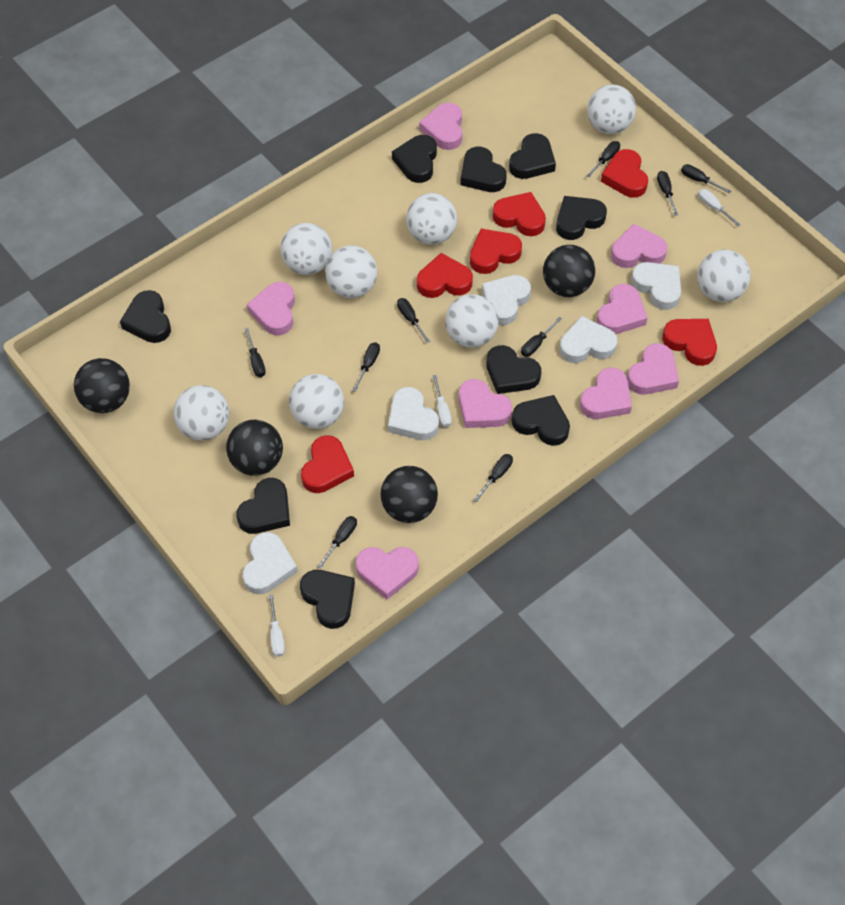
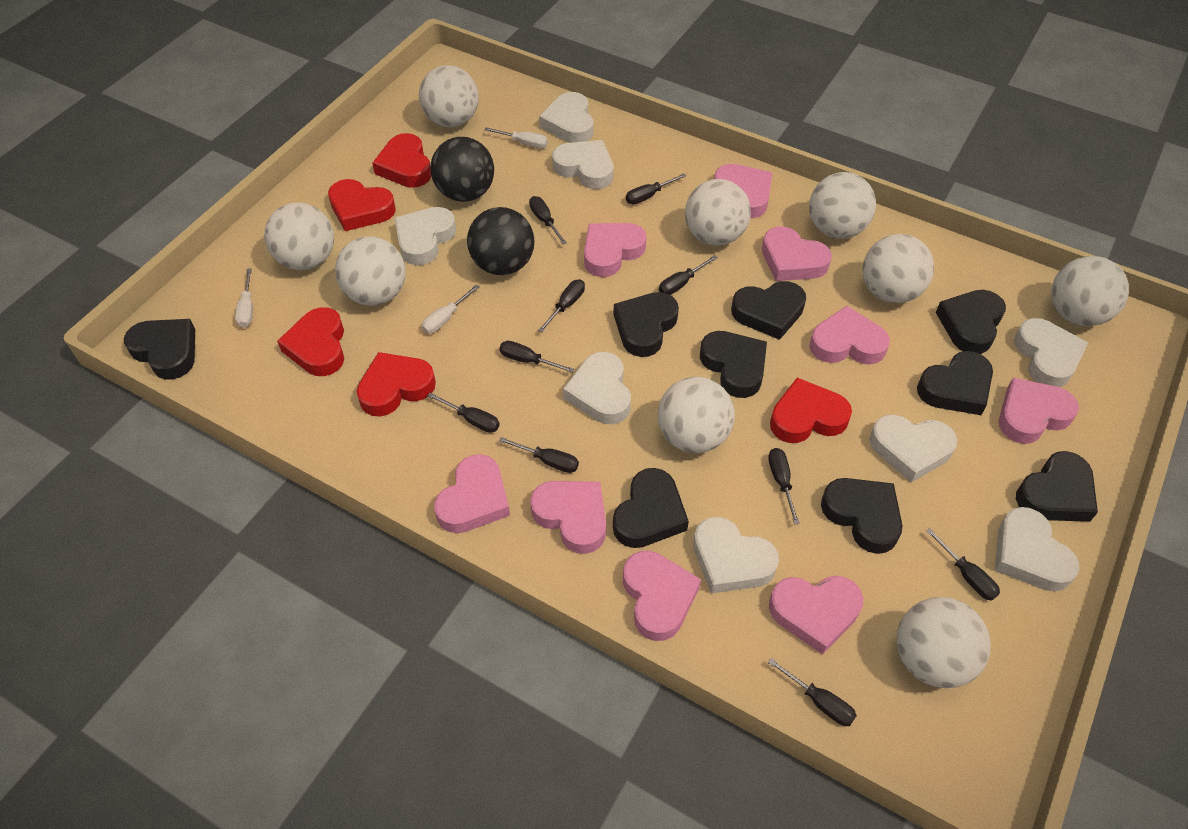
black ball: 4 -> 2
black screwdriver: 9 -> 10
pink heart: 8 -> 9
red heart: 6 -> 5
white ball: 8 -> 9
white heart: 5 -> 8

